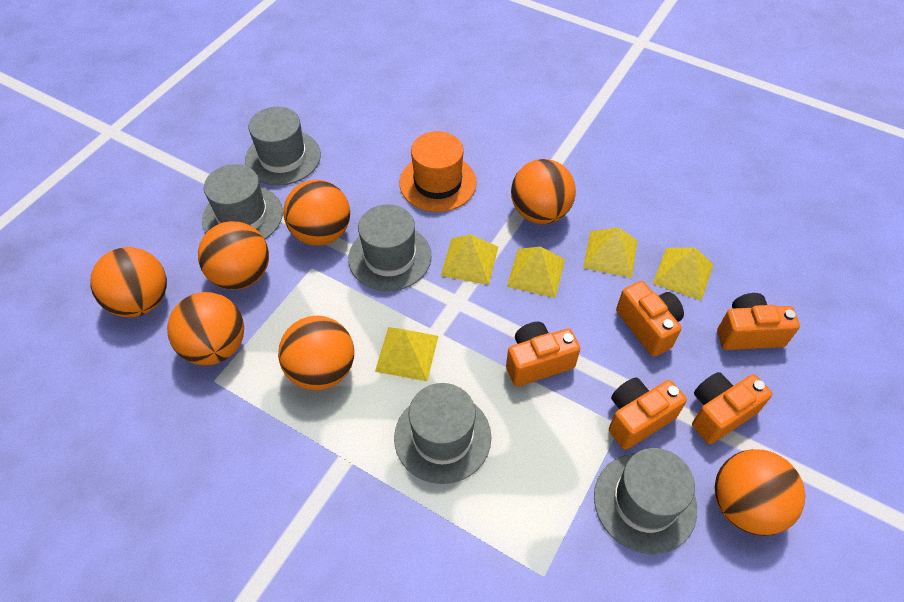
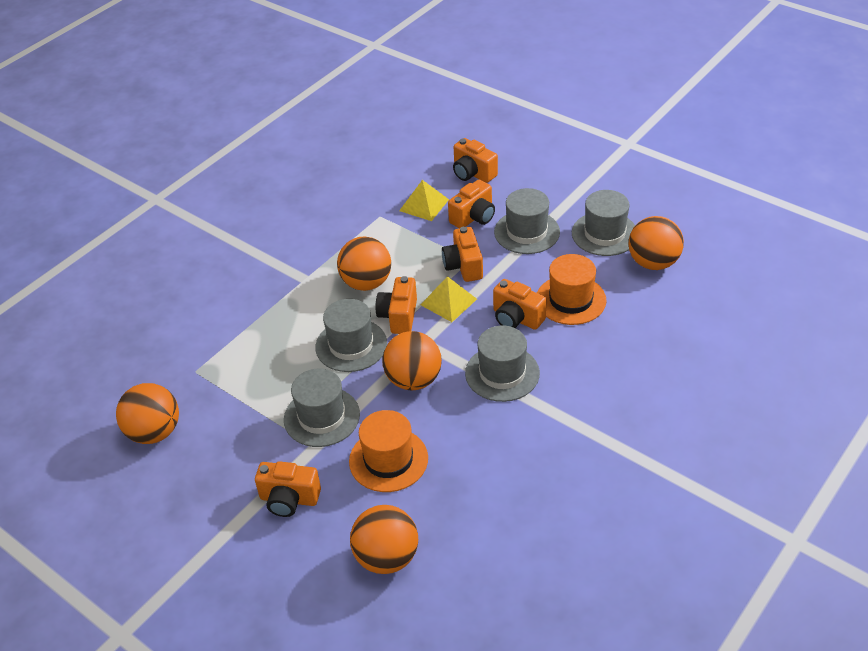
orange ball: 7 -> 5
orange camera: 5 -> 6
orange hat: 1 -> 2
yellow pyramid: 5 -> 2

